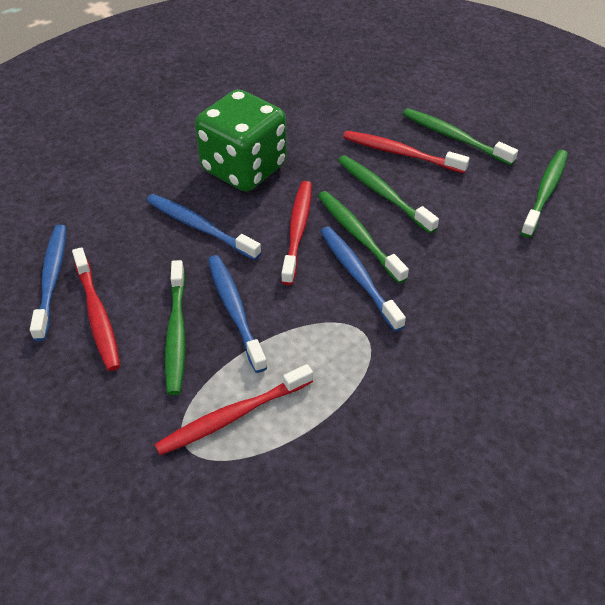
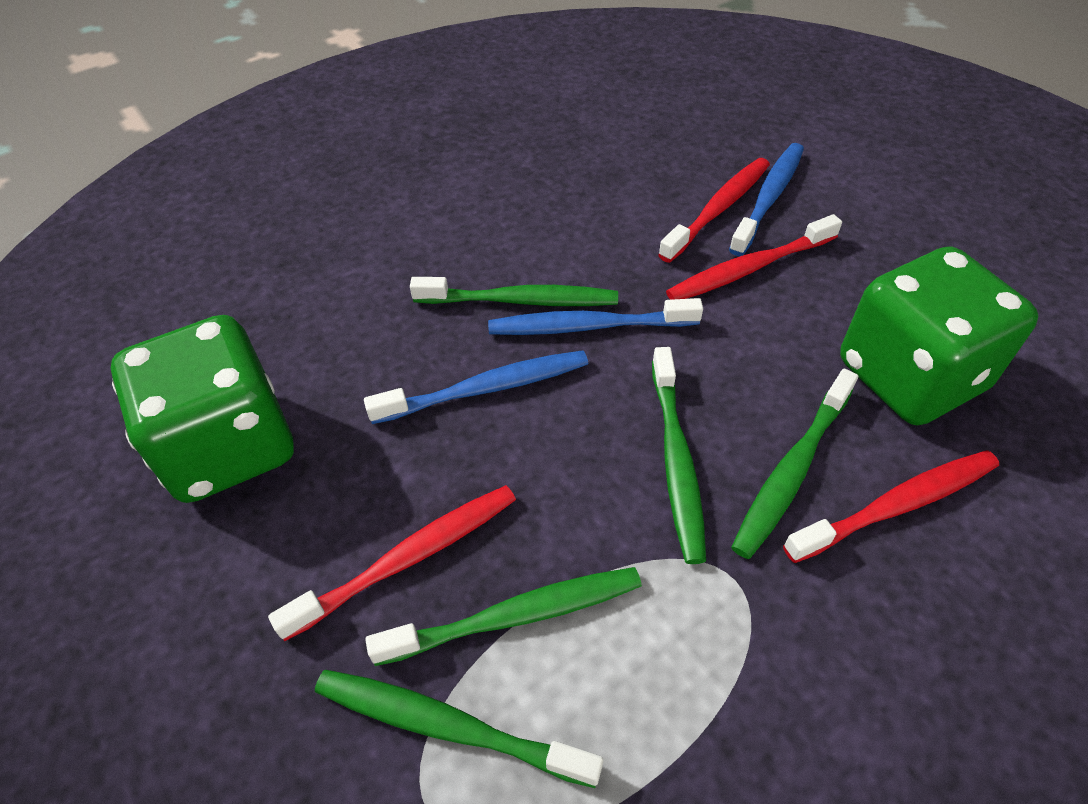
blue toothbrush: 4 -> 3
green dice: 1 -> 2

